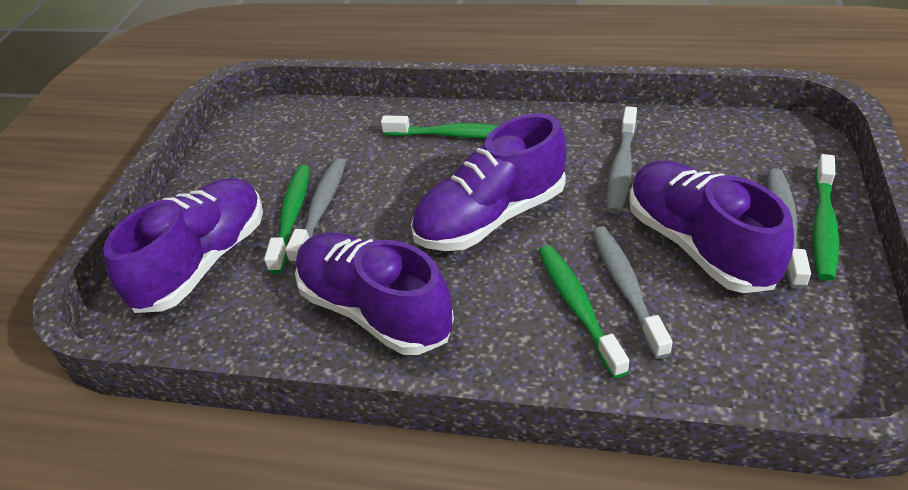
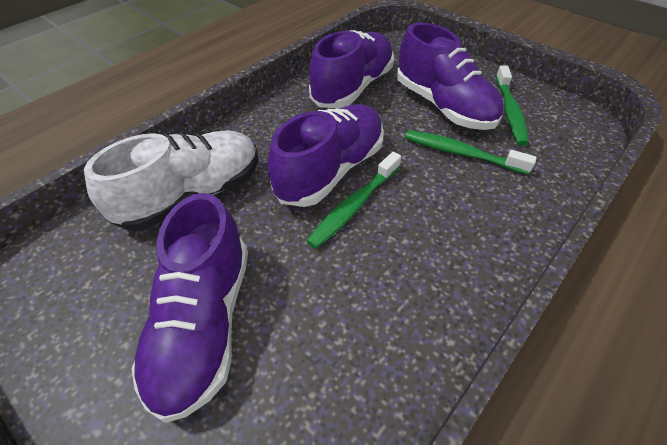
green toothbrush: 4 -> 3
grey toothbrush: 4 -> 0
white shoe: 0 -> 1

